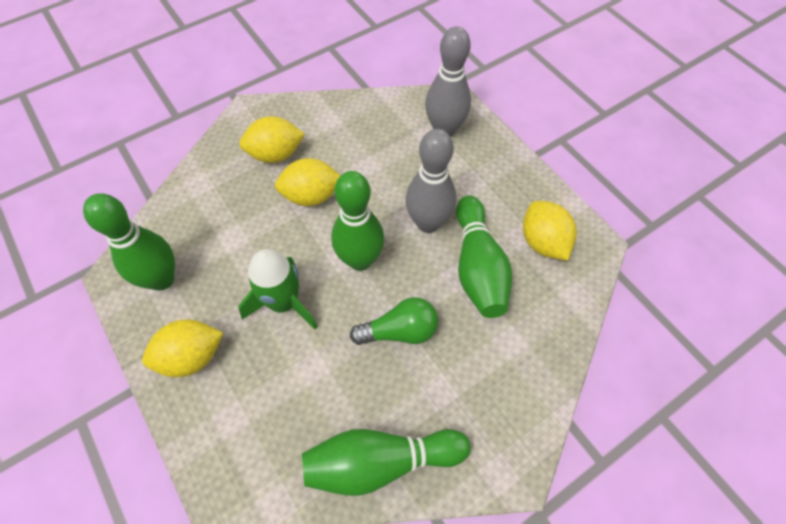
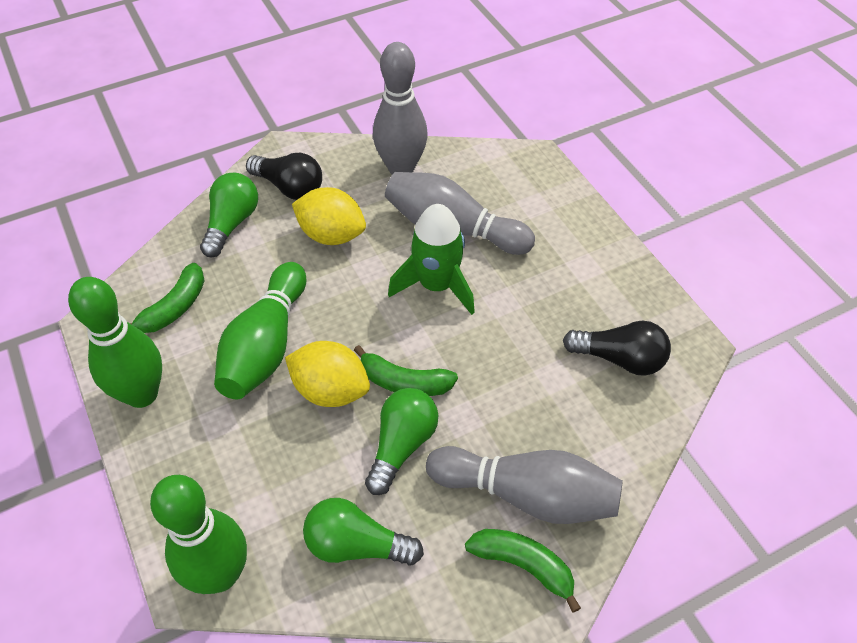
black light bulb: 0 -> 2
green banana: 0 -> 3
green bowling pin: 4 -> 3
green light bulb: 1 -> 3
grey bowling pin: 2 -> 3
yellow lemon: 4 -> 2

